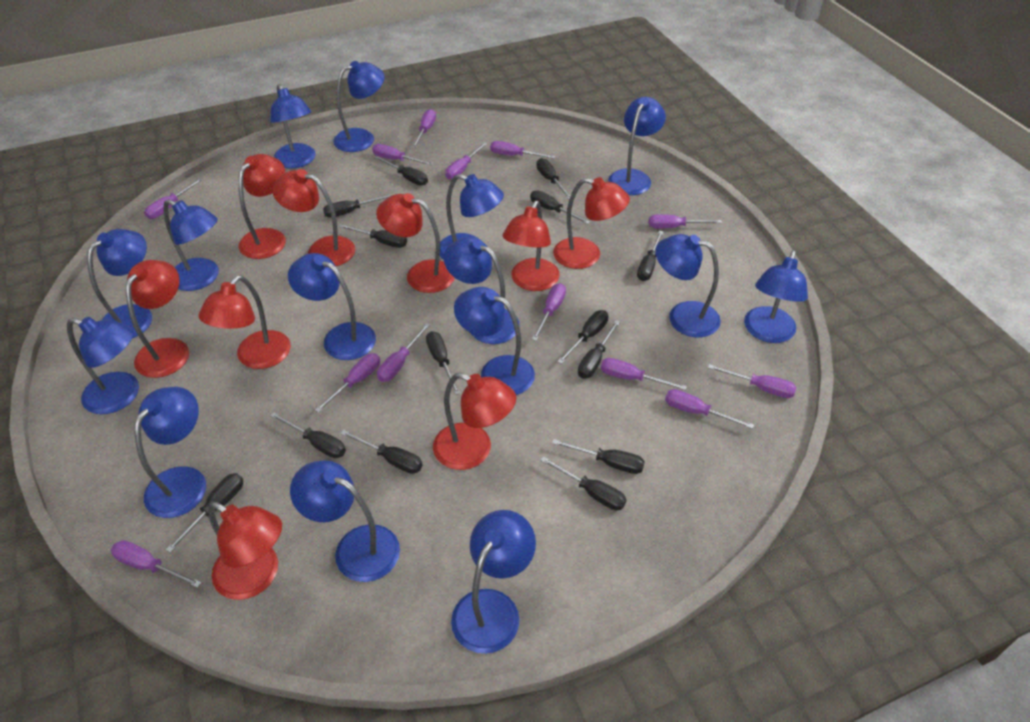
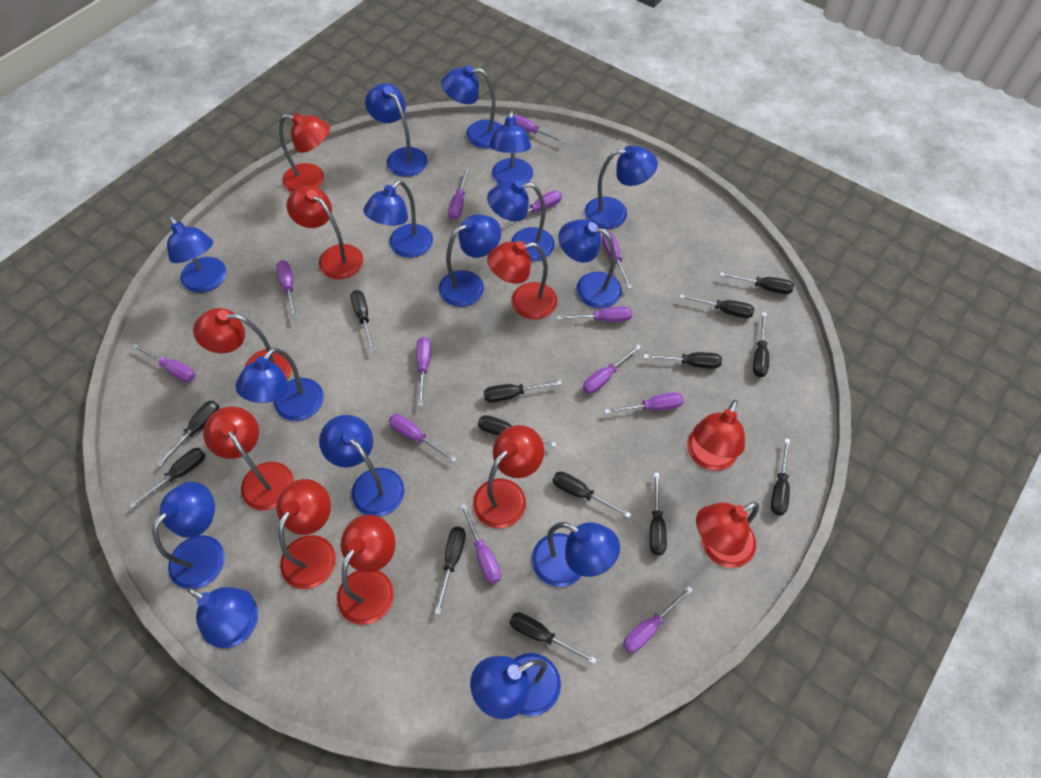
red lamp: 9 -> 10

